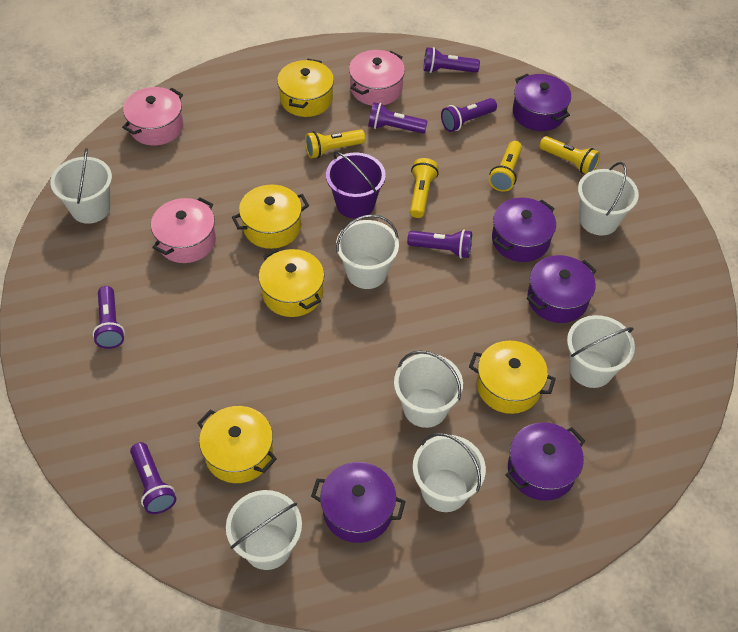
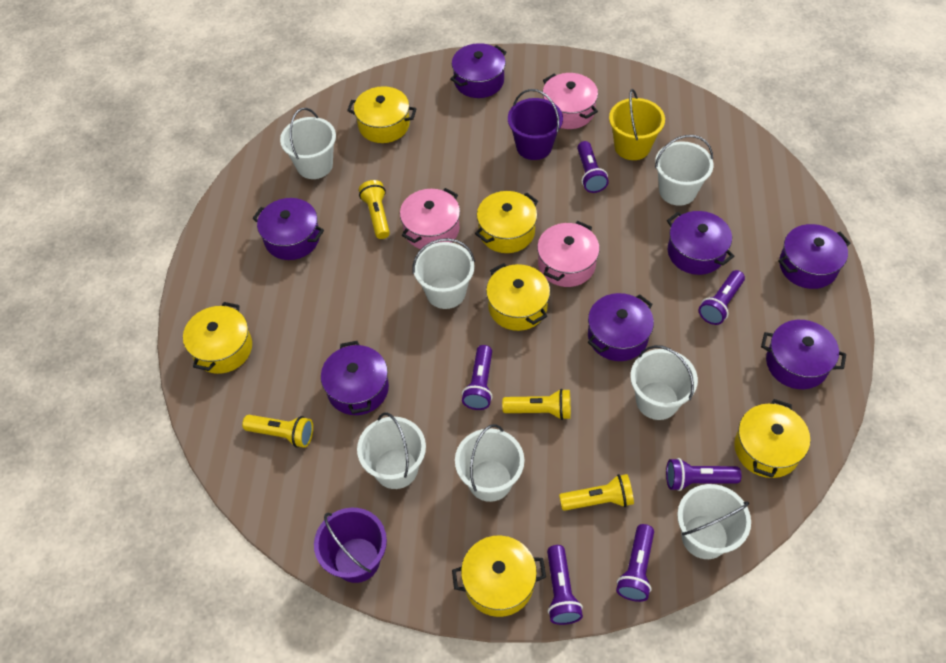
purple bucket: 1 -> 2
purple pot: 5 -> 7
yellow bucket: 0 -> 1
yellow pot: 5 -> 6

